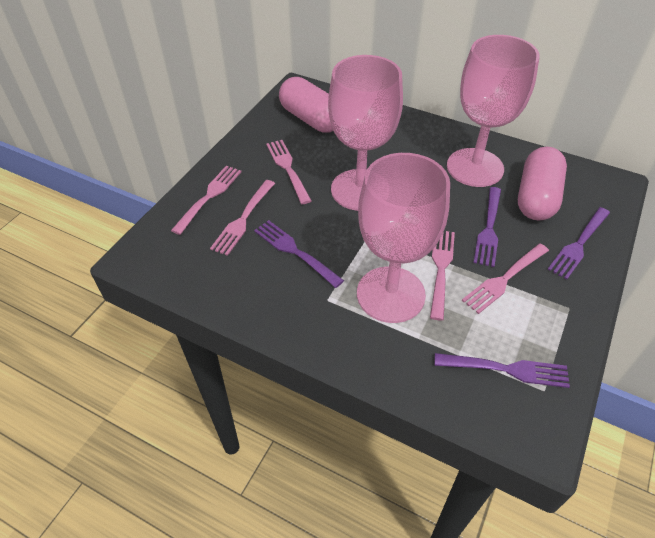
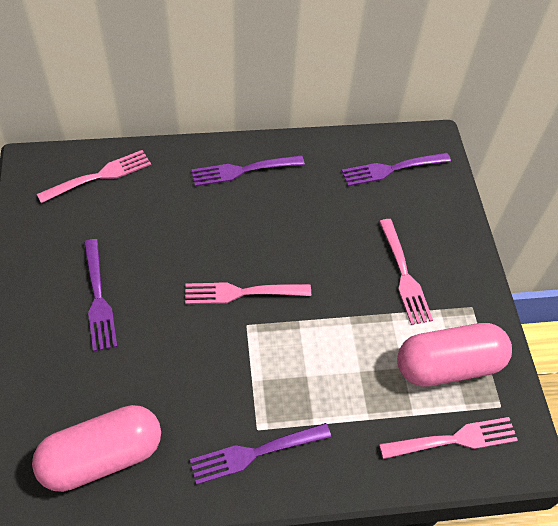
pink fork: 5 -> 4
pink goblet: 3 -> 0

